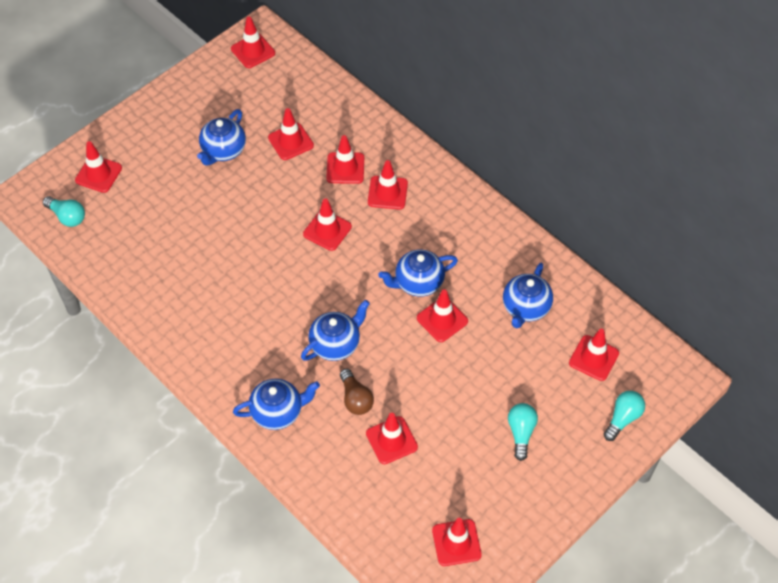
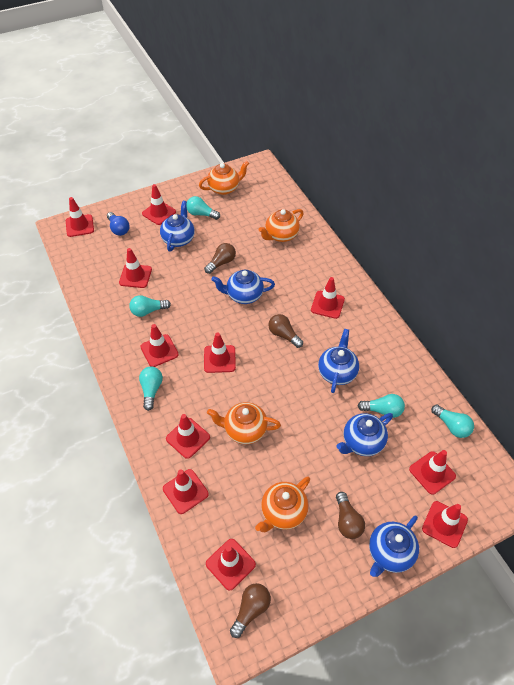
blue light bulb: 0 -> 1
brown light bulb: 1 -> 4
orange teapot: 0 -> 4
red traffic cone: 10 -> 11
turquoise light bulb: 3 -> 5

